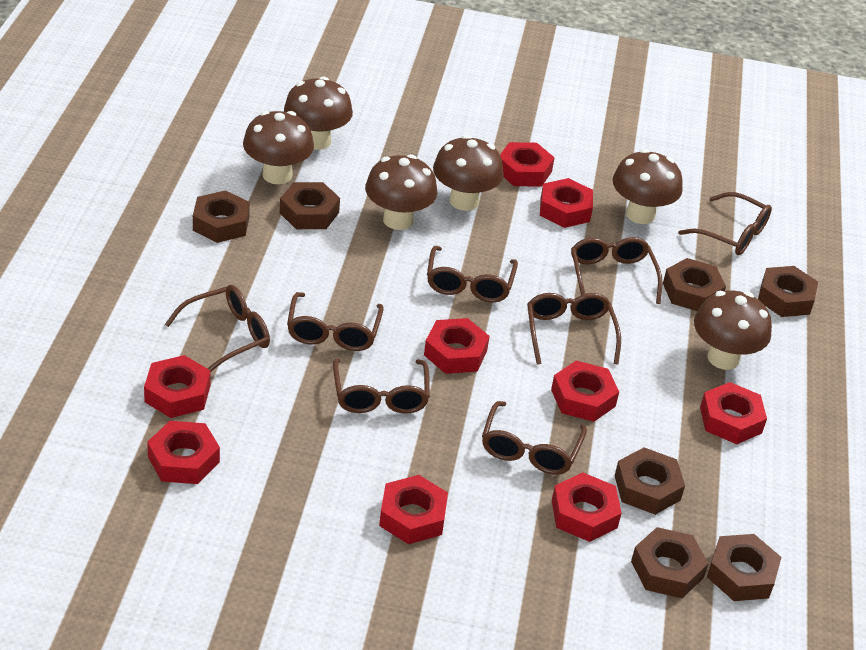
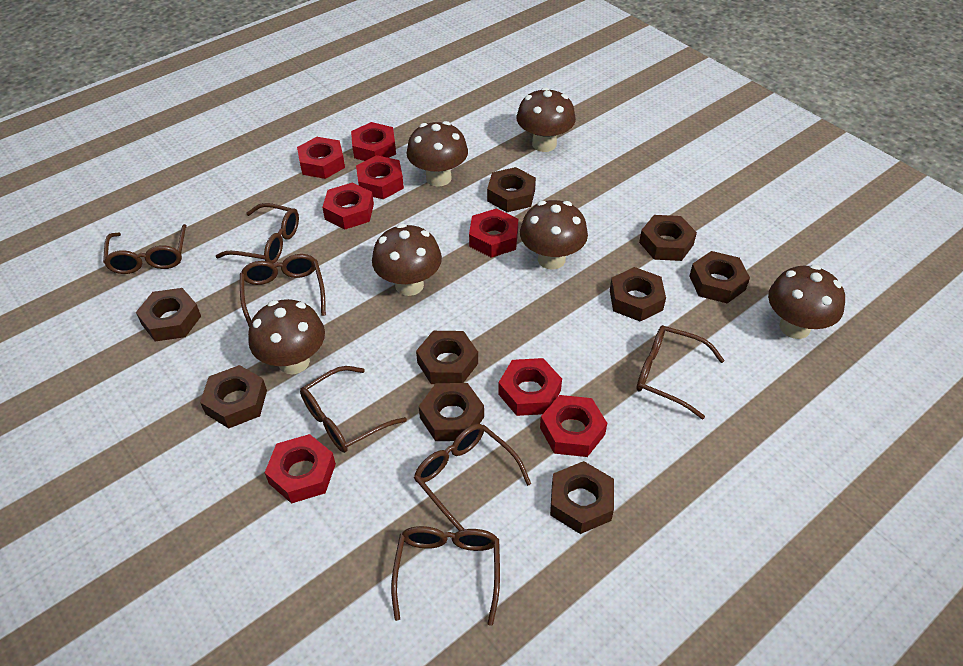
brown glasses: 8 -> 7
brown nut: 7 -> 9
red nut: 9 -> 8

